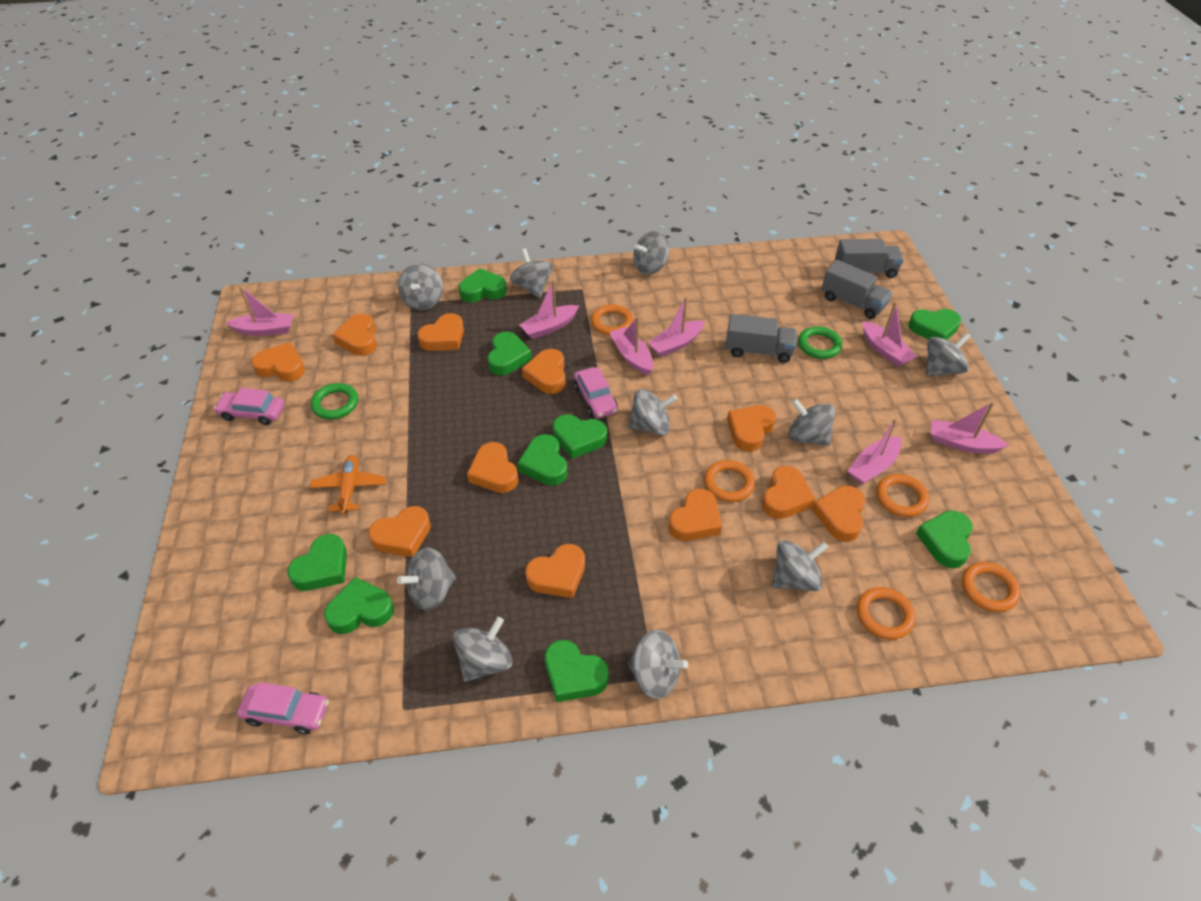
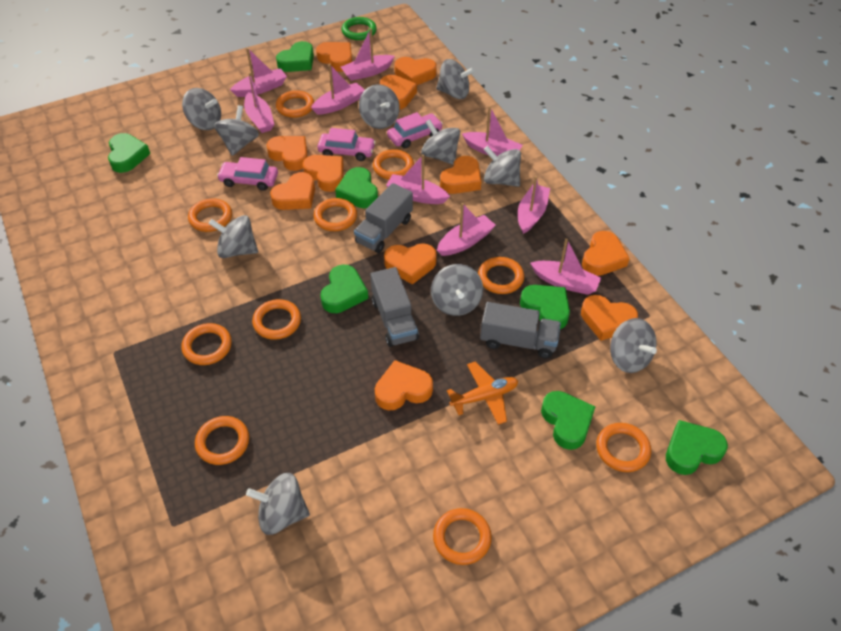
green heart: 9 -> 7
green ring: 2 -> 1
orange ring: 5 -> 10
pink boat: 7 -> 9

